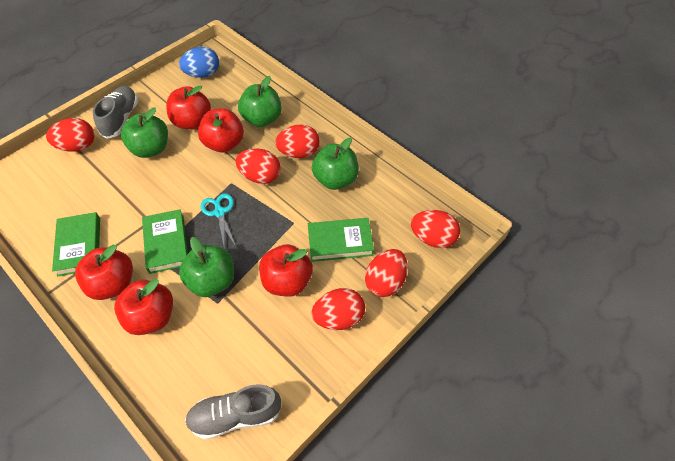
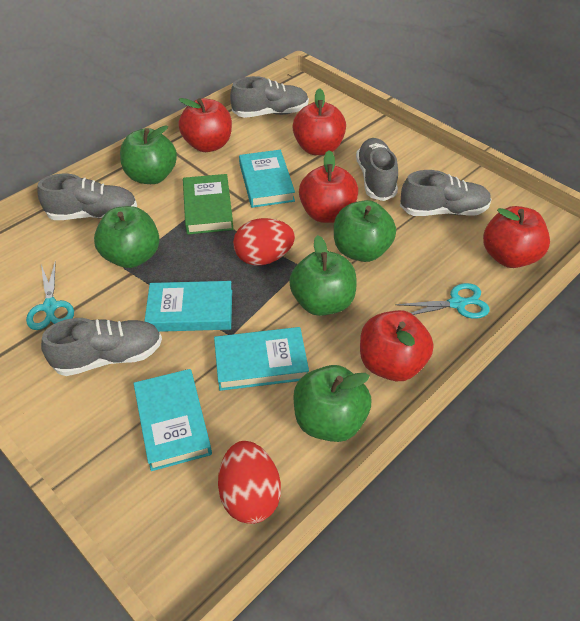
blue egg: 1 -> 0
green apple: 4 -> 5
green book: 3 -> 1
grey shoe: 2 -> 5
red egg: 6 -> 2
turquoise book: 0 -> 4
turquoise scissors: 1 -> 2

